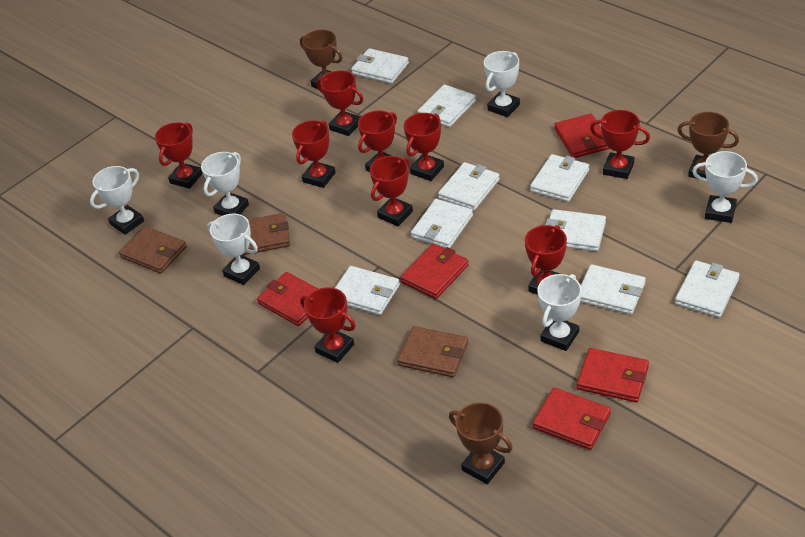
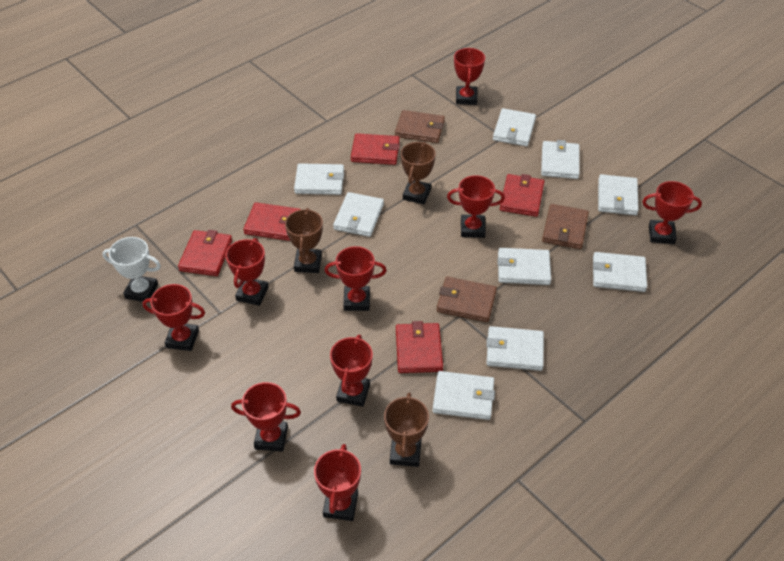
white trophy: 6 -> 1

